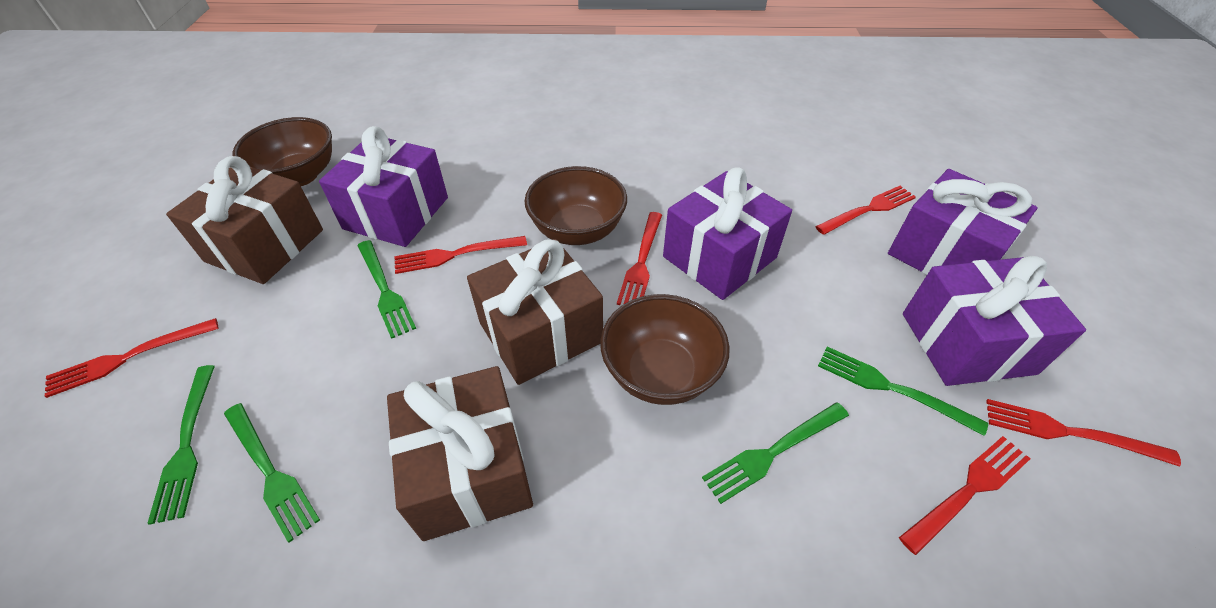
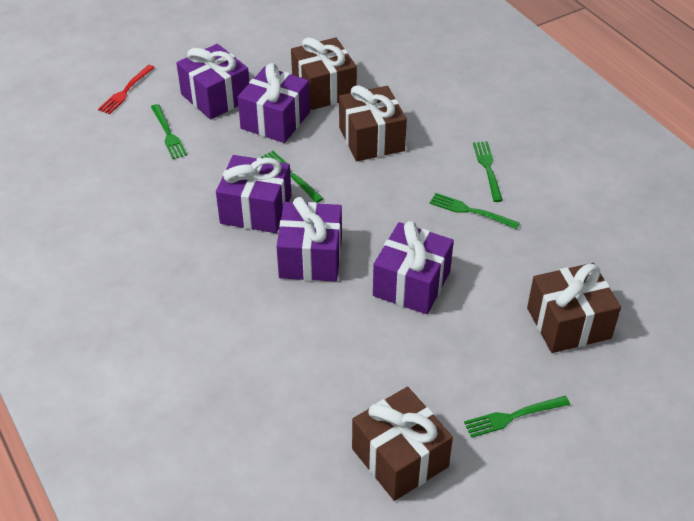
brown bowl: 3 -> 0
brown gift: 3 -> 4
purple gift: 4 -> 5
red fork: 6 -> 1

